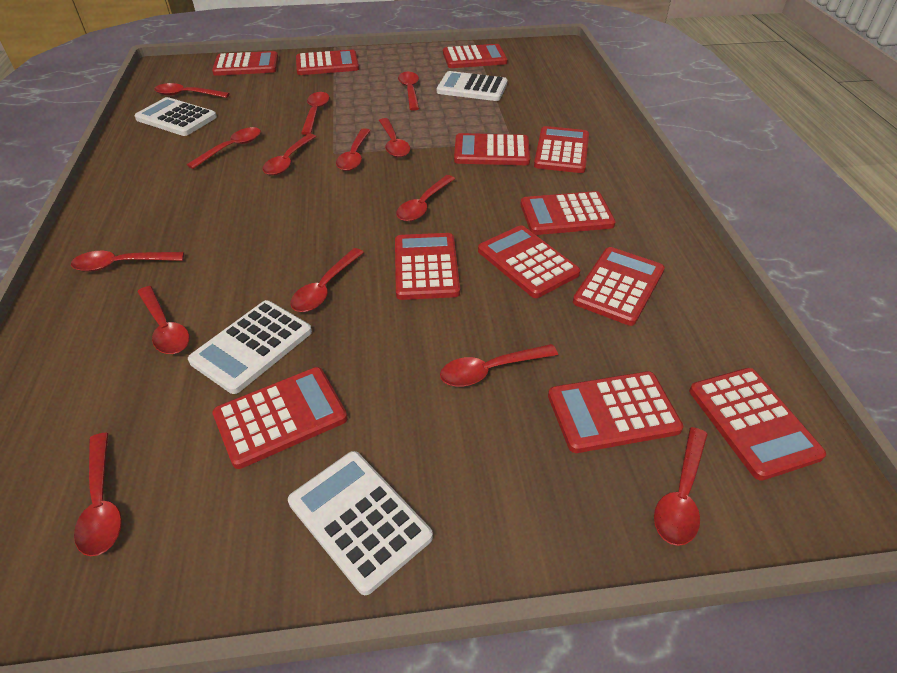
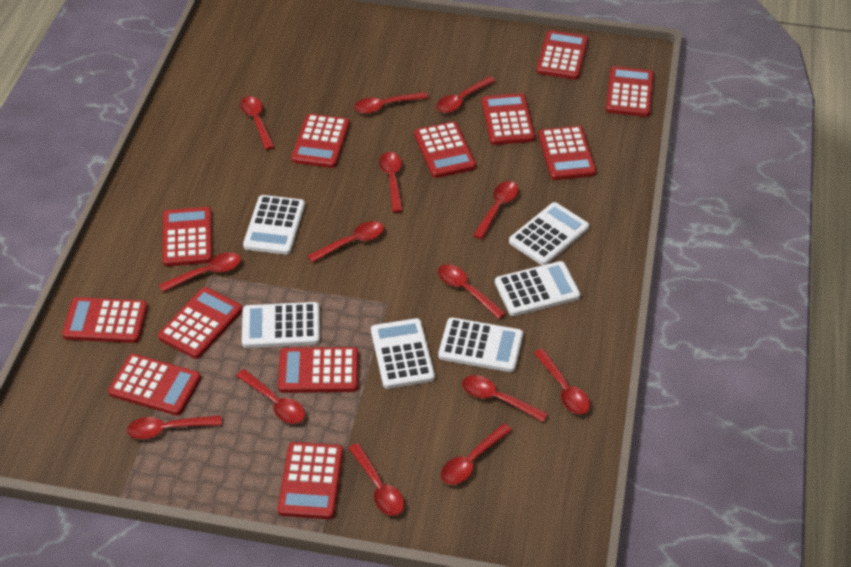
white calculator: 4 -> 6

